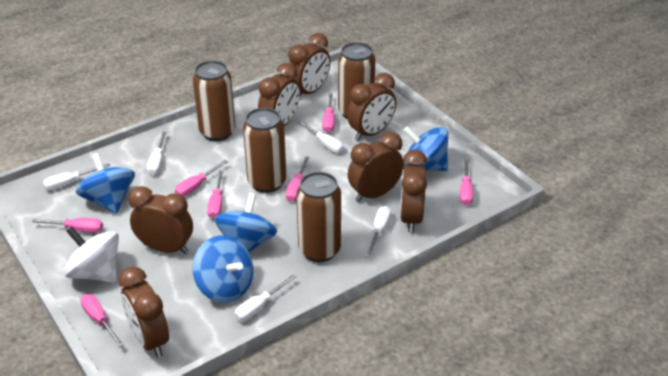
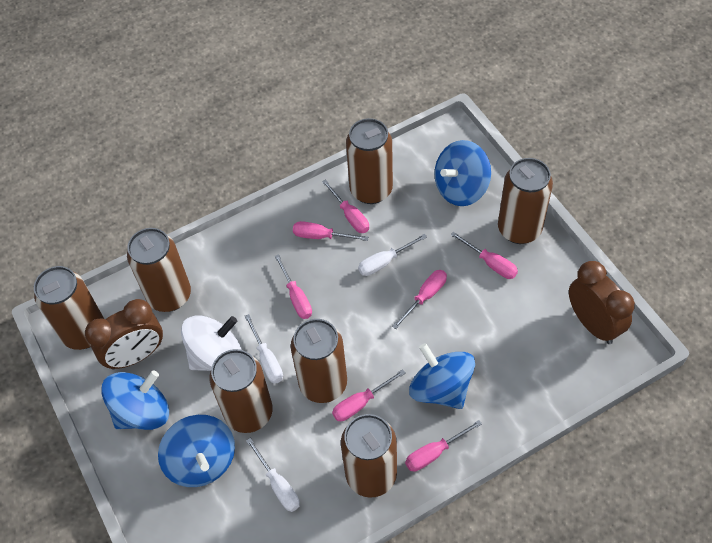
brown can: 4 -> 7
brown clock: 7 -> 2
white screwdriver: 5 -> 3

